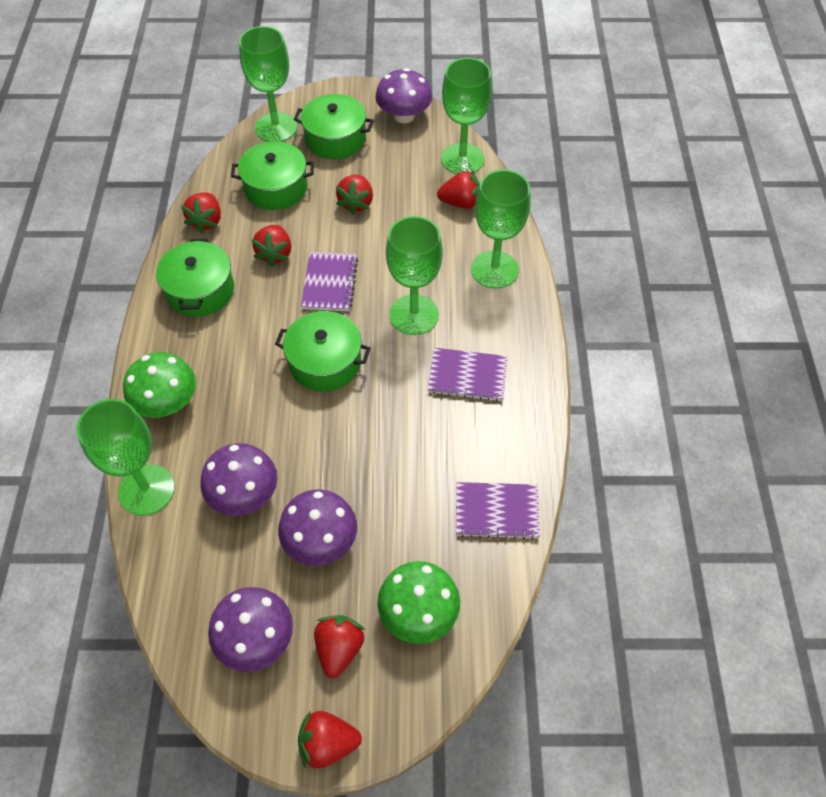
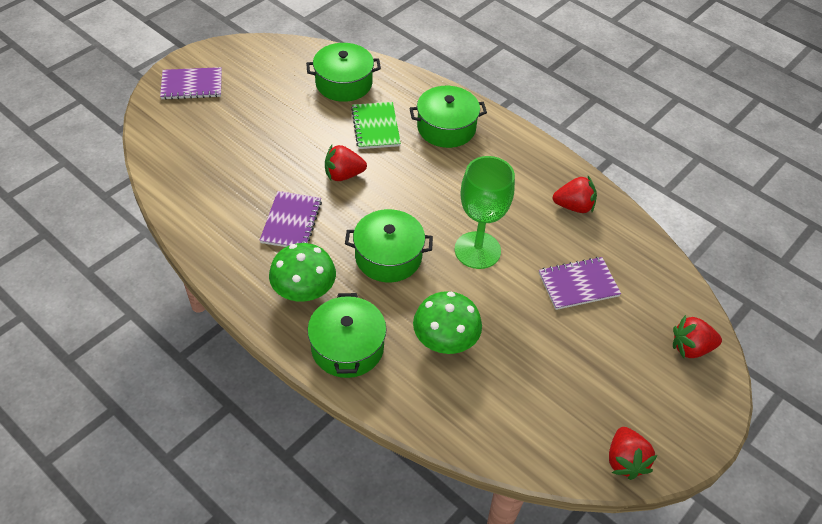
green goblet: 5 -> 1
green notebook: 0 -> 1
purple mushroom: 4 -> 0
red strawberry: 6 -> 4

